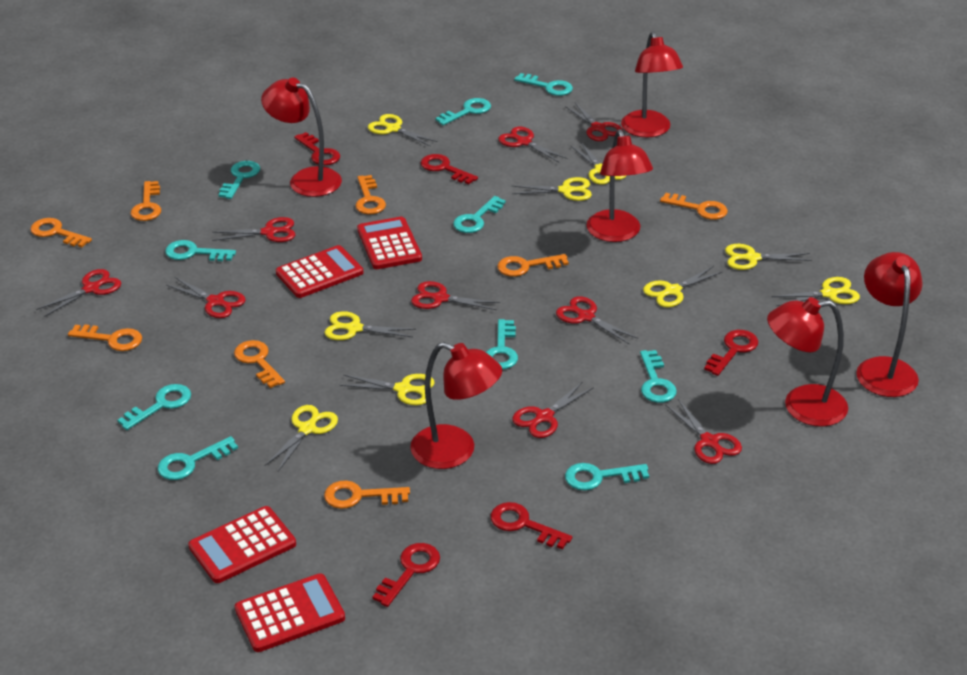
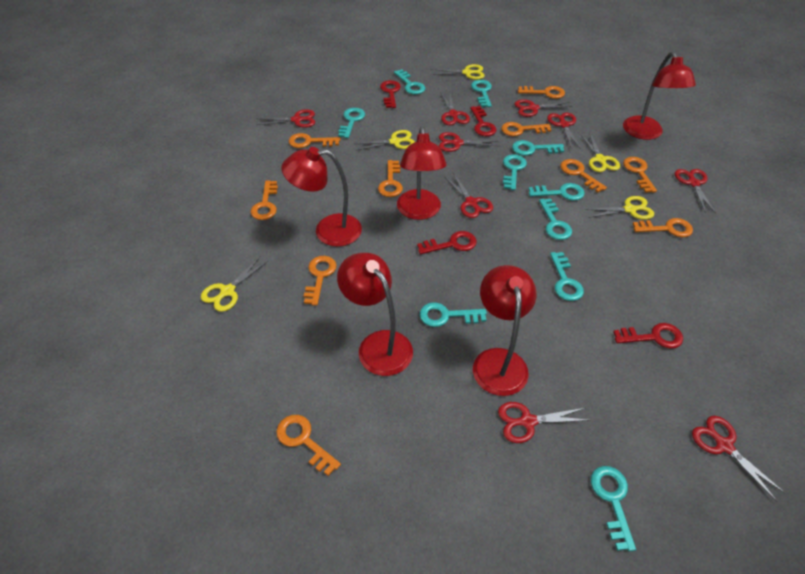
orange key: 8 -> 10
red calculator: 4 -> 0
red key: 5 -> 4
red lamp: 6 -> 5
yellow scissors: 9 -> 5

